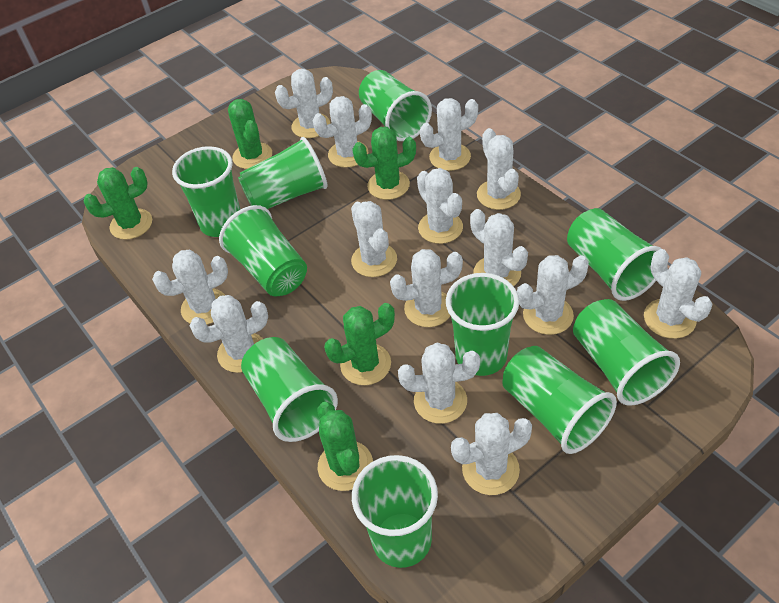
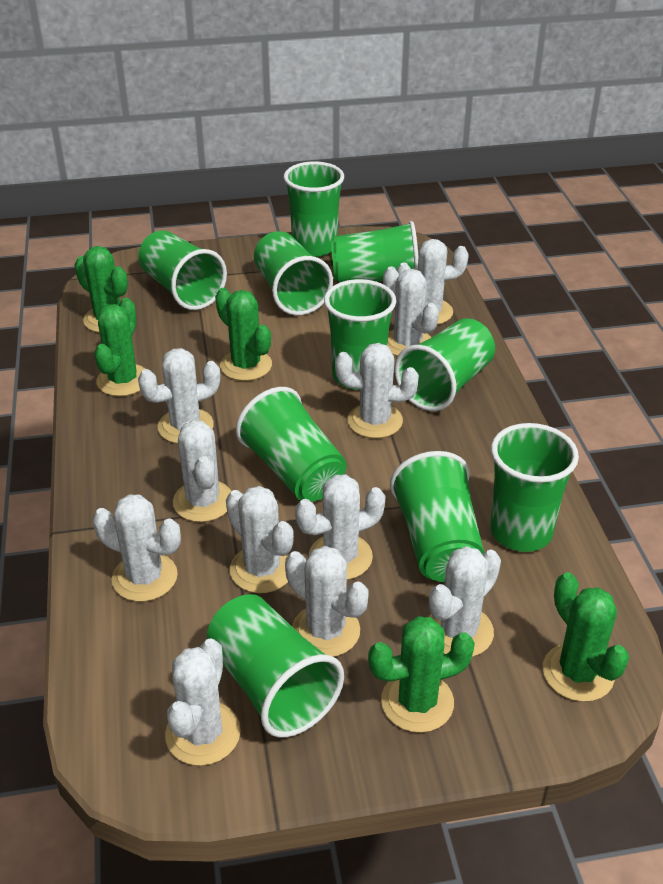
white cactus: 14 -> 11

